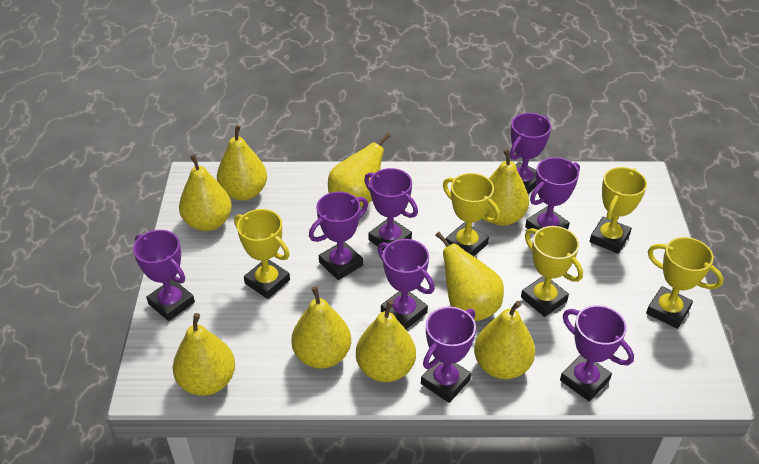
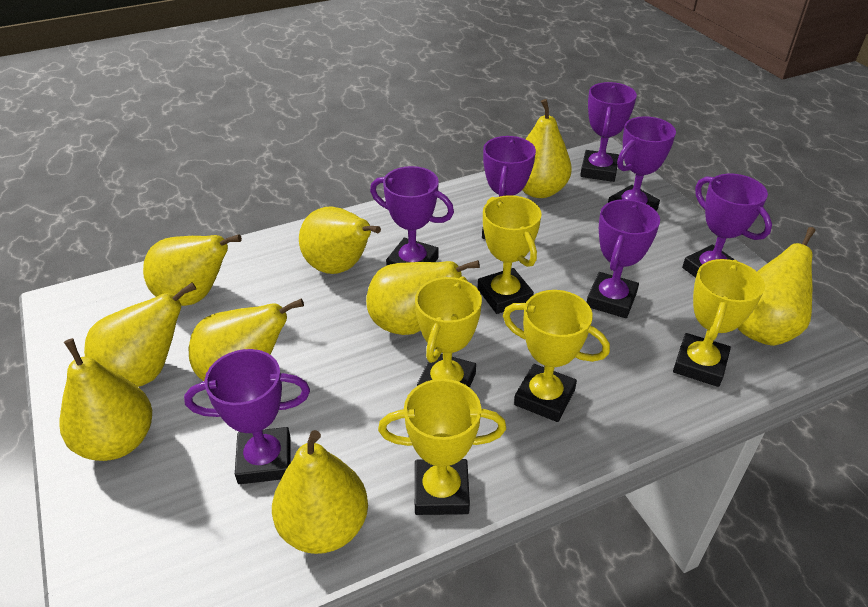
purple trophy: 8 -> 7

